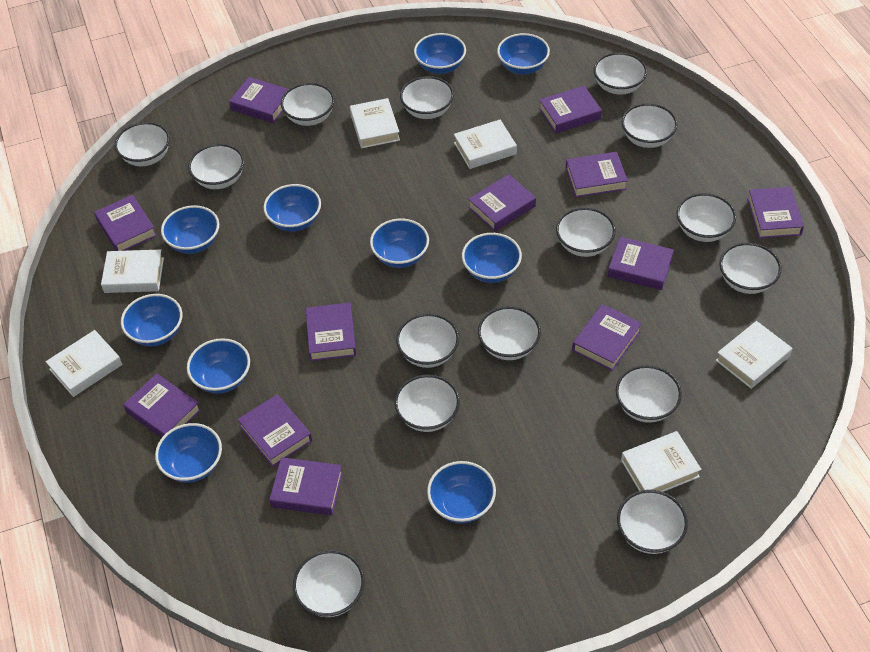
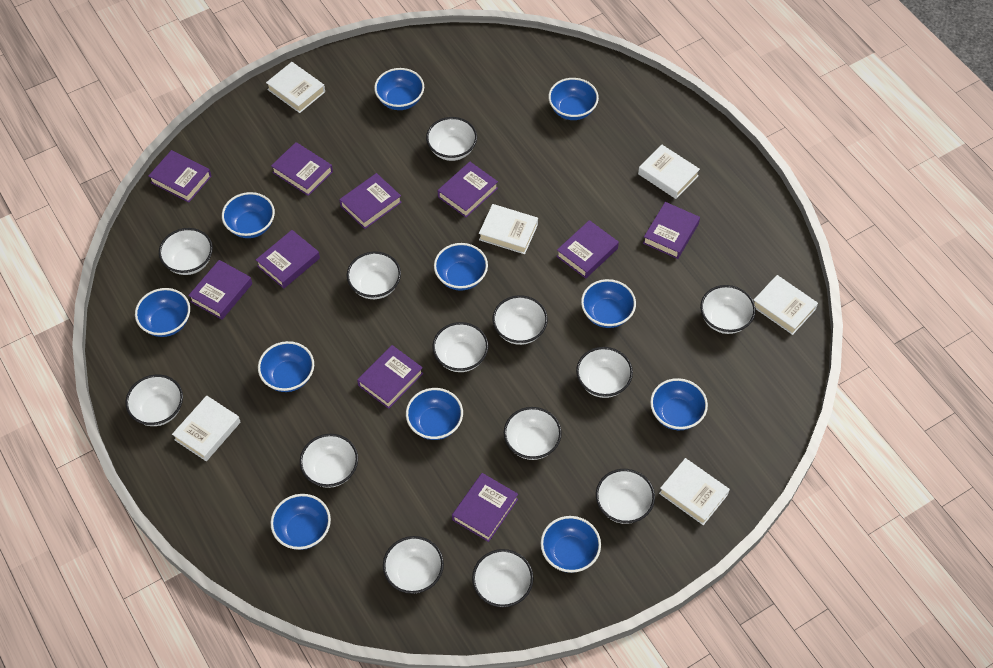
blue bowl: 10 -> 11
purple book: 12 -> 10
white bowl: 15 -> 13

